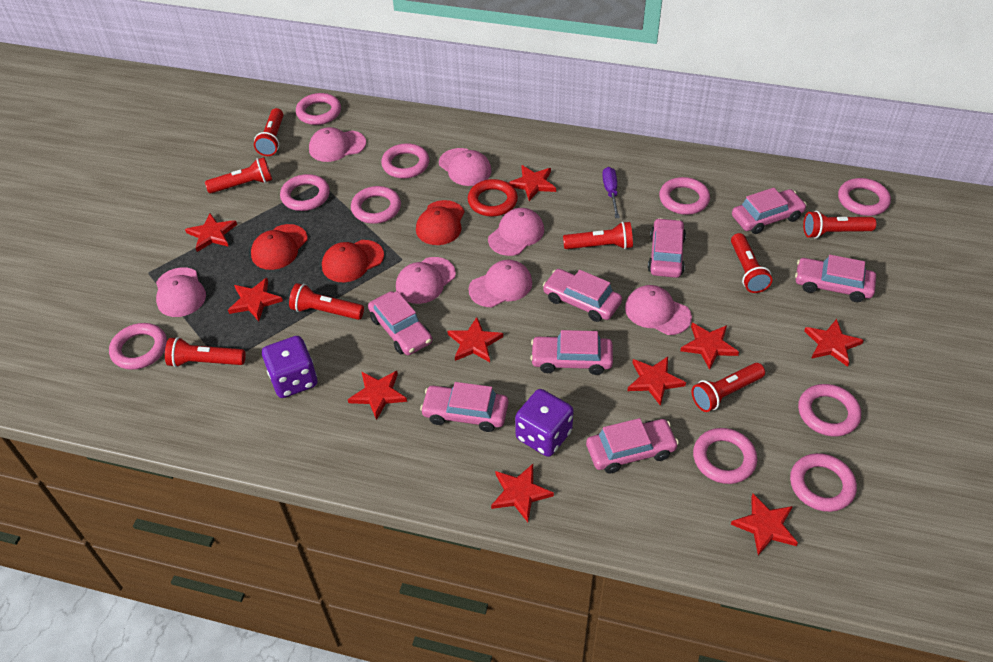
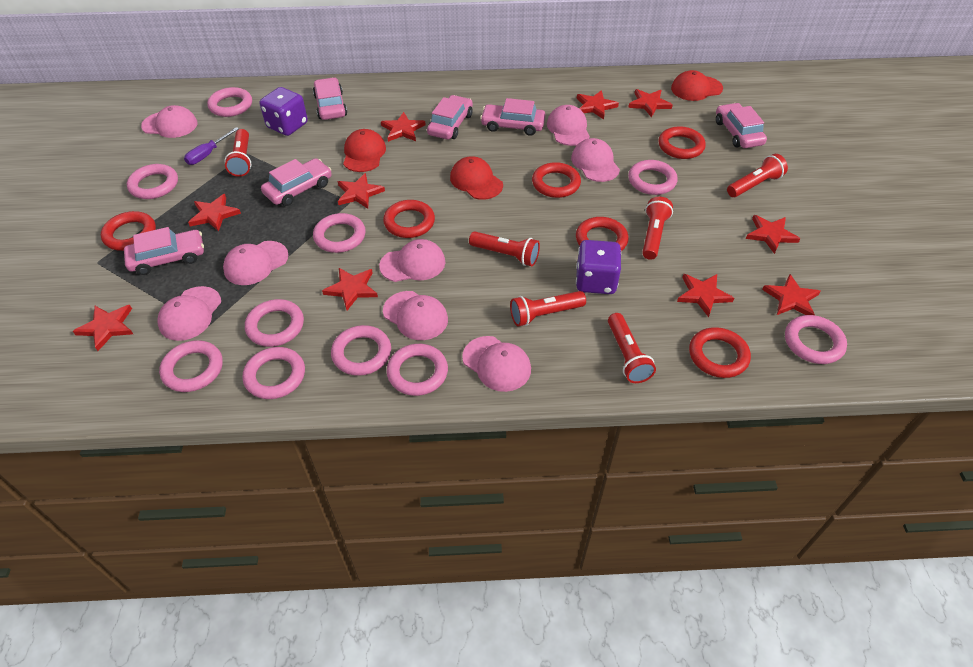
pink cap: 7 -> 8
pink car: 8 -> 6
red flashlight: 8 -> 6
red ring: 1 -> 6

